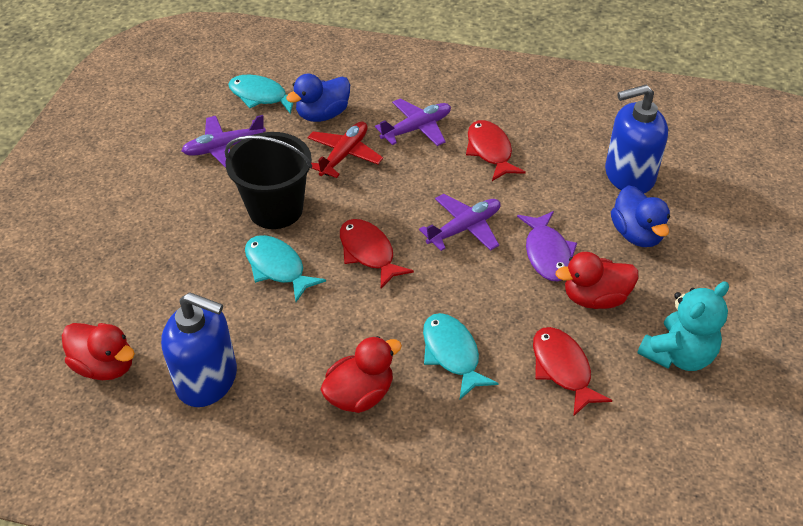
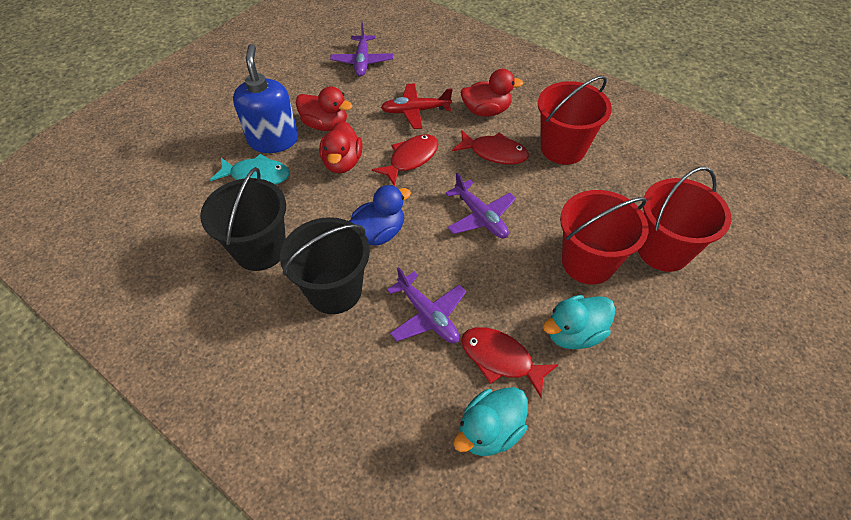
black bucket: 1 -> 2
blue duck: 2 -> 1
blue soap dispenser: 2 -> 1
purple fish: 1 -> 0
red bucket: 0 -> 3
turquoise duck: 0 -> 2
turquoise fish: 3 -> 1
turquoise teddy bear: 1 -> 0

